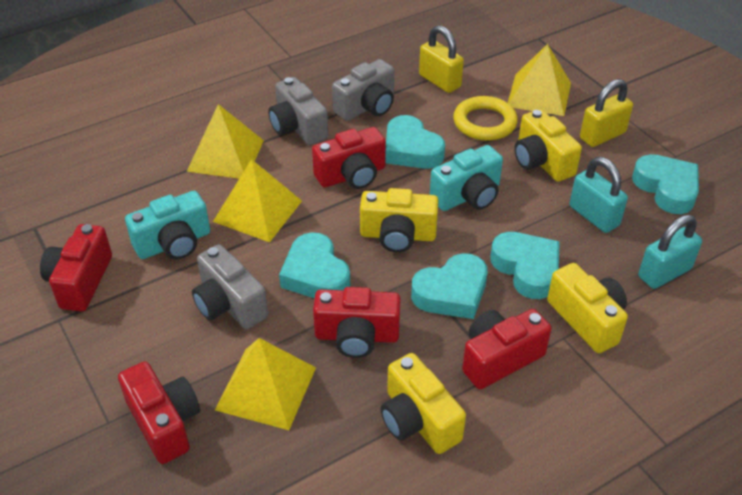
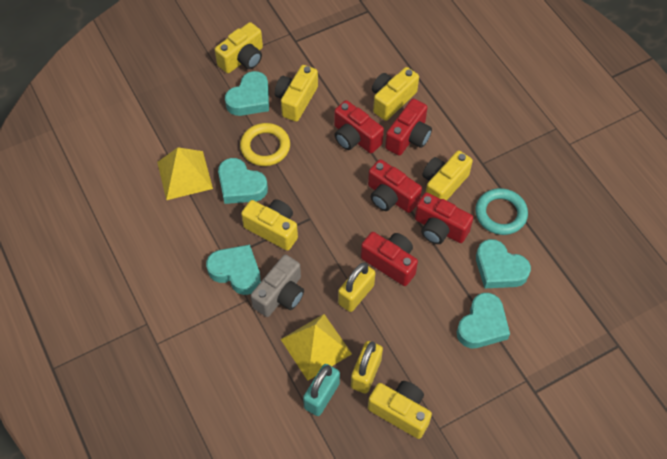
grey camera: 3 -> 1
turquoise camera: 2 -> 0
turquoise padlock: 2 -> 1
turquoise ring: 0 -> 1
yellow camera: 4 -> 6
yellow pyramid: 4 -> 2

